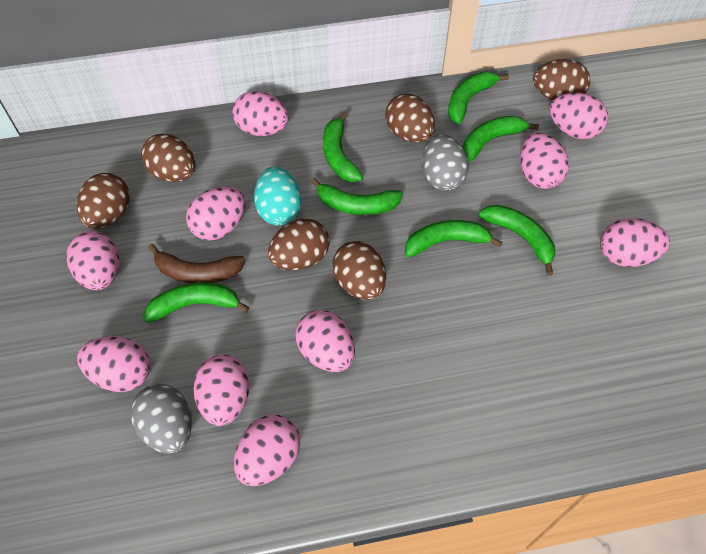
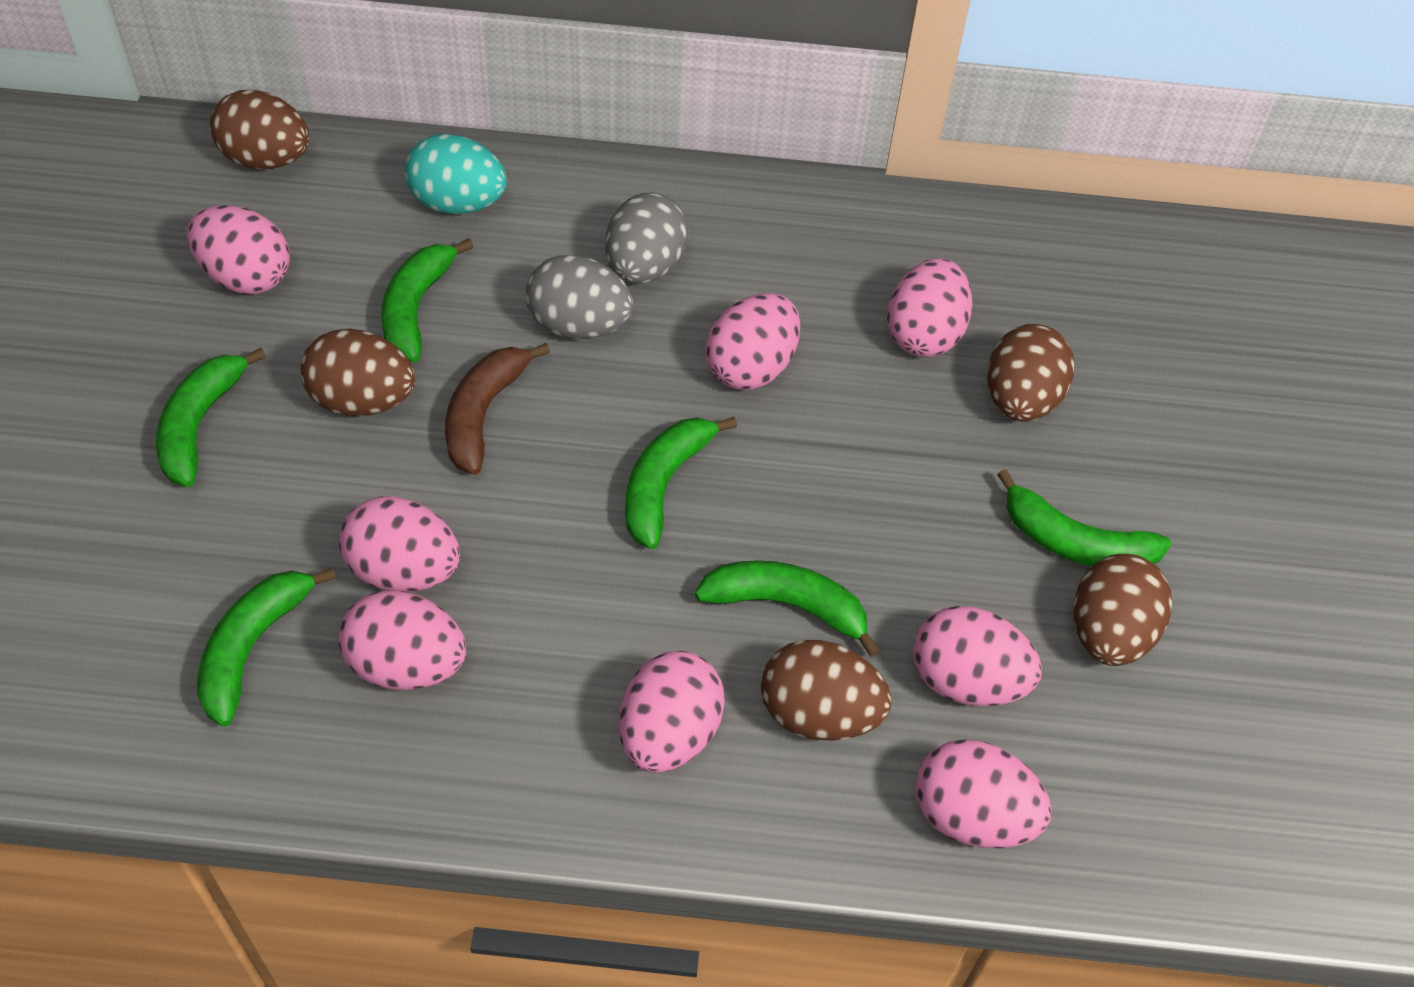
brown egg: 6 -> 5
green banana: 7 -> 6
pink egg: 10 -> 8

